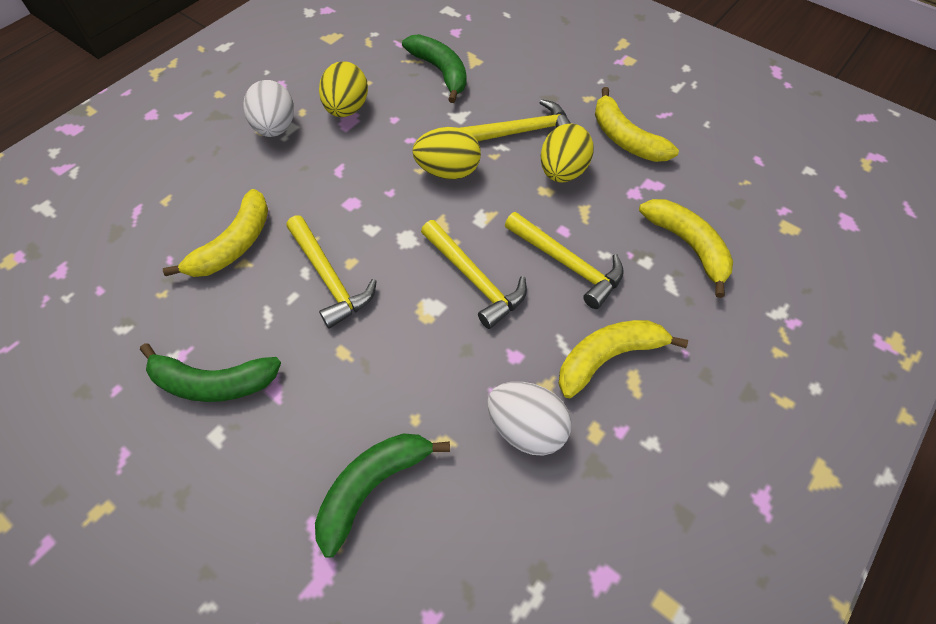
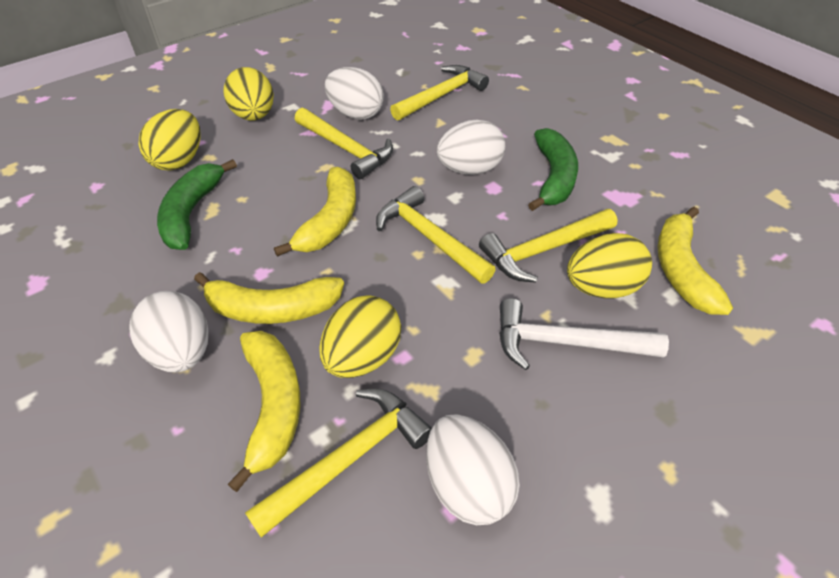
green banana: 3 -> 2
white egg: 2 -> 4
white hammer: 0 -> 1
yellow egg: 3 -> 4
yellow hammer: 4 -> 5

